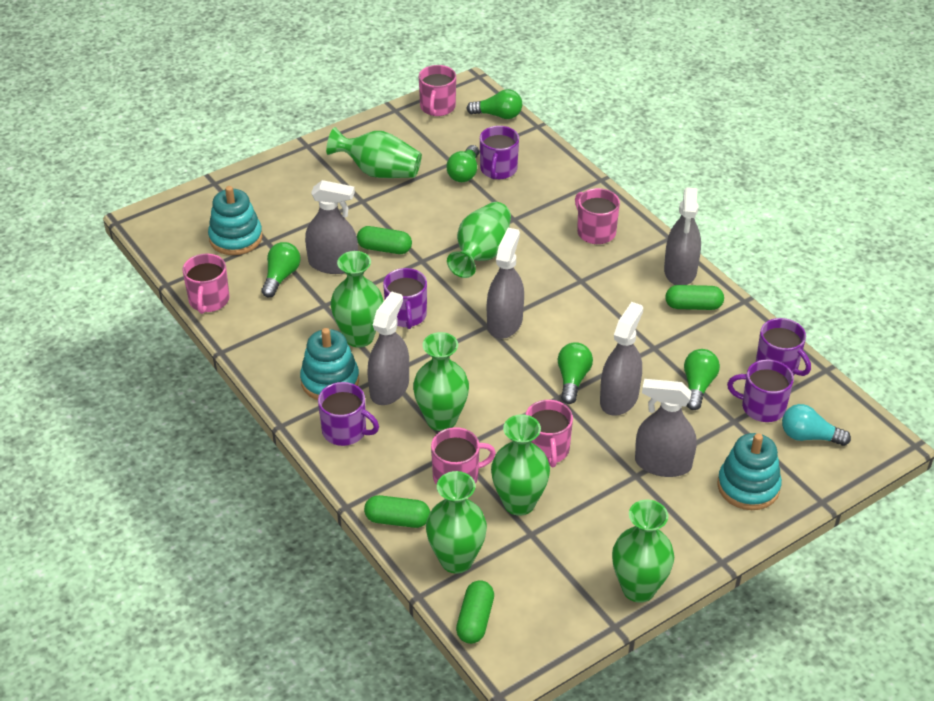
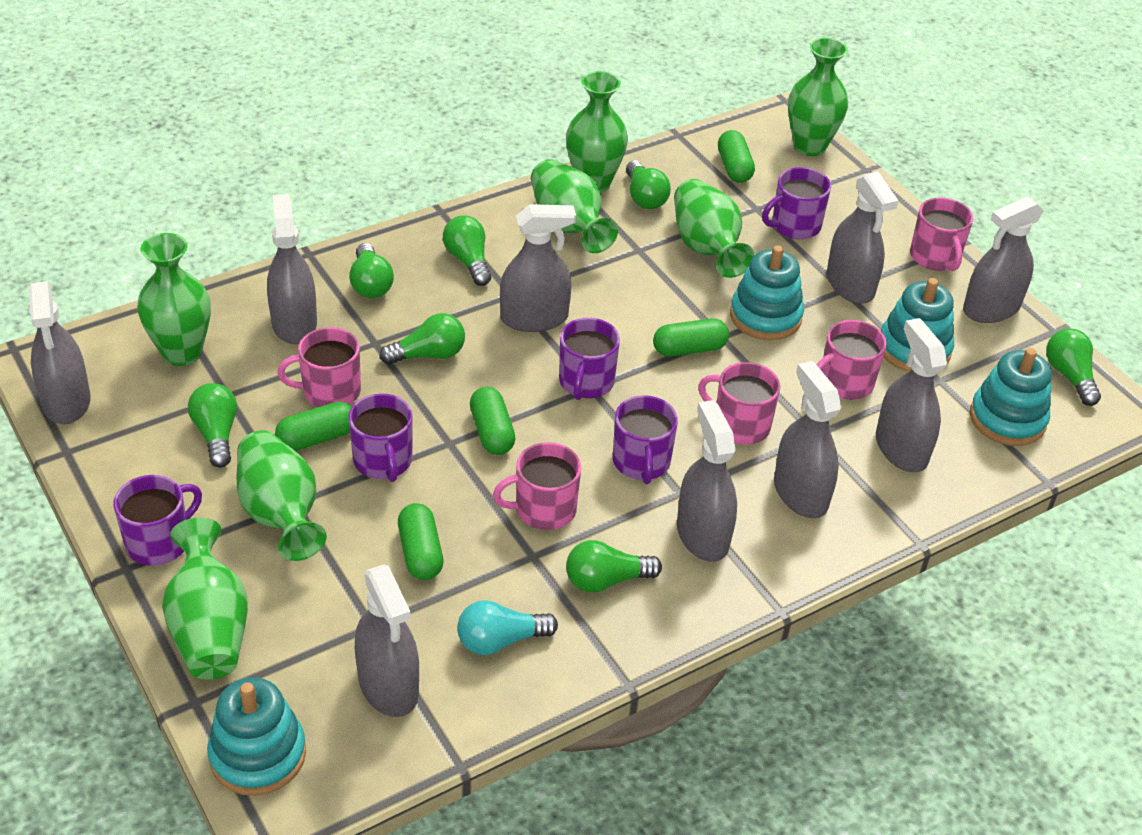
green capsule: 4 -> 5
green light bulb: 5 -> 7
grey spray bottle: 6 -> 9
turquoise stacking toy: 3 -> 4

